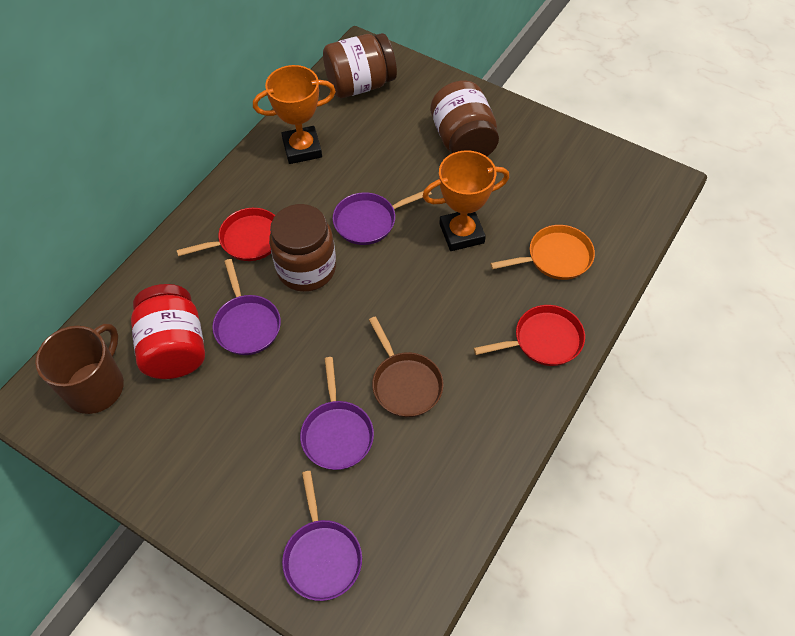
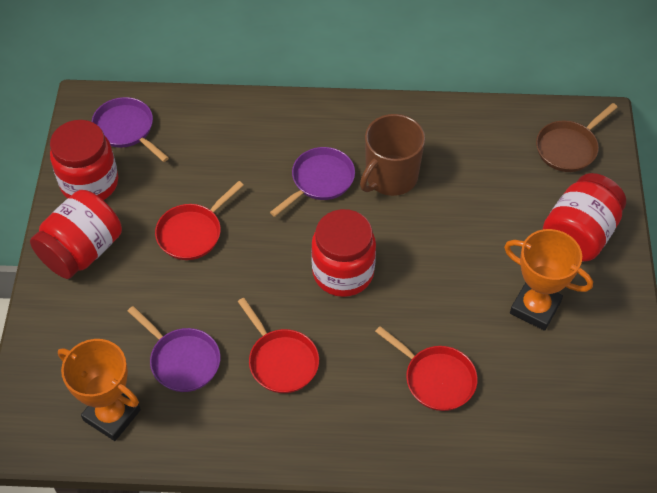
brown jar: 3 -> 0
orange pan: 1 -> 0
purple pan: 4 -> 3
red jar: 1 -> 4
red pan: 2 -> 3

